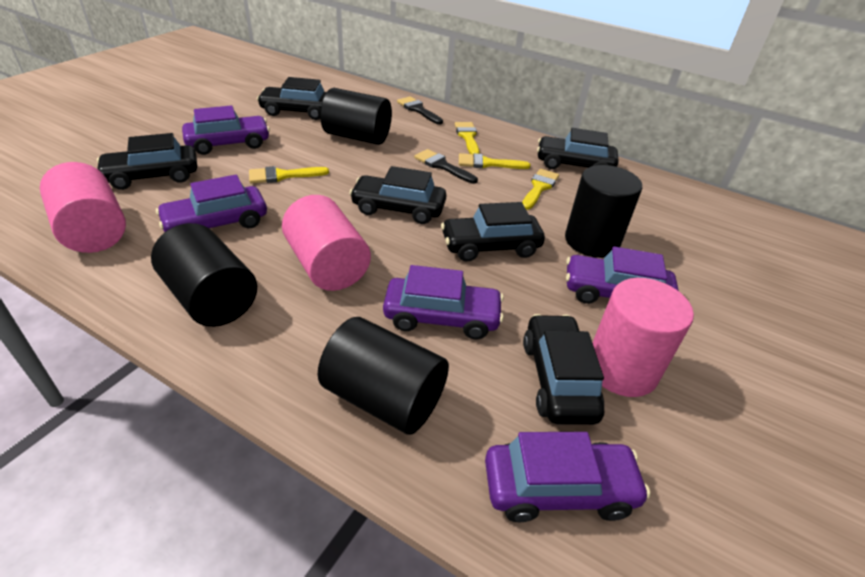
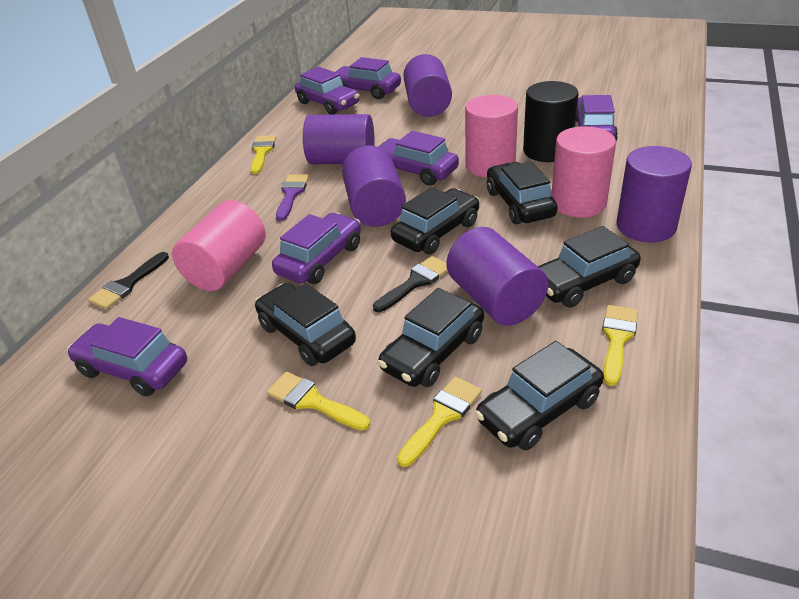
black cylinder: 4 -> 1
purple brush: 0 -> 1
purple car: 5 -> 6
purple cylinder: 0 -> 5

